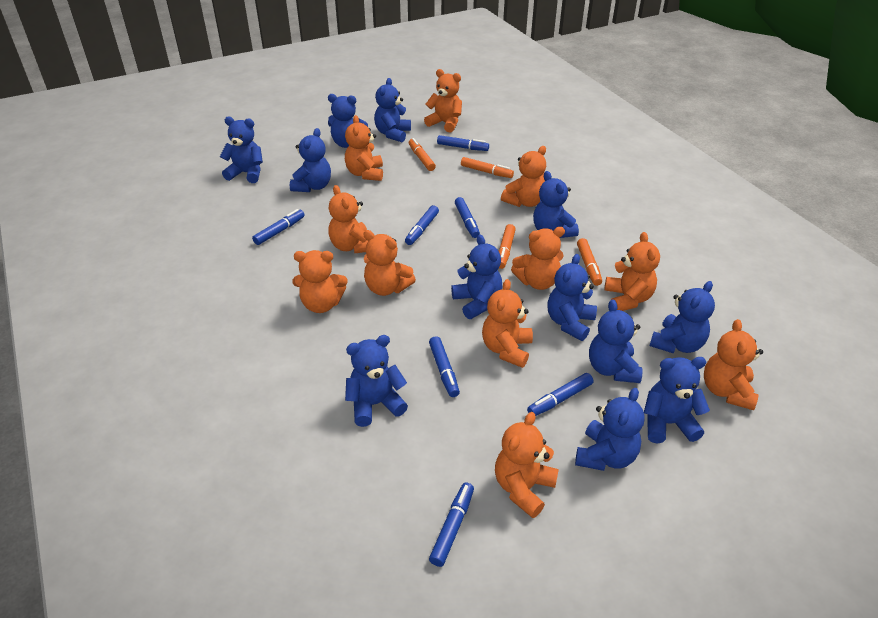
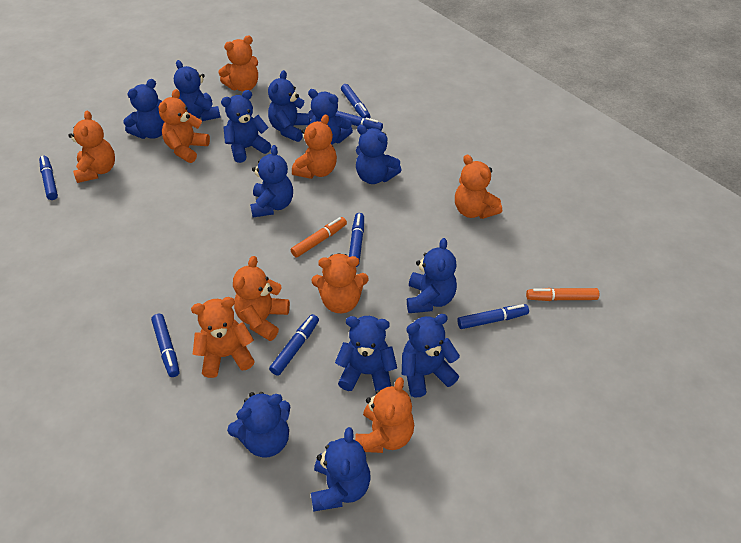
orange marker: 4 -> 2
orange teddy bear: 11 -> 9

